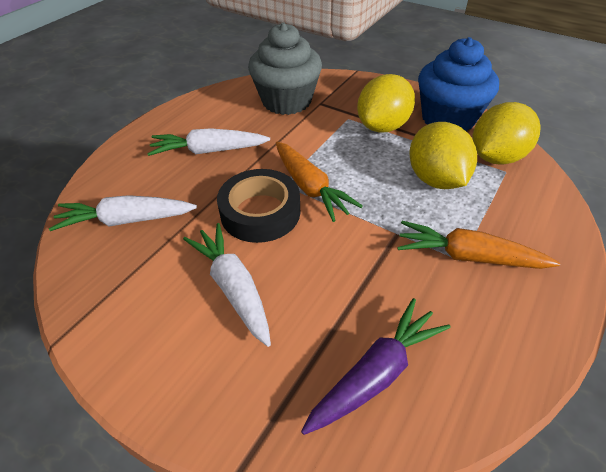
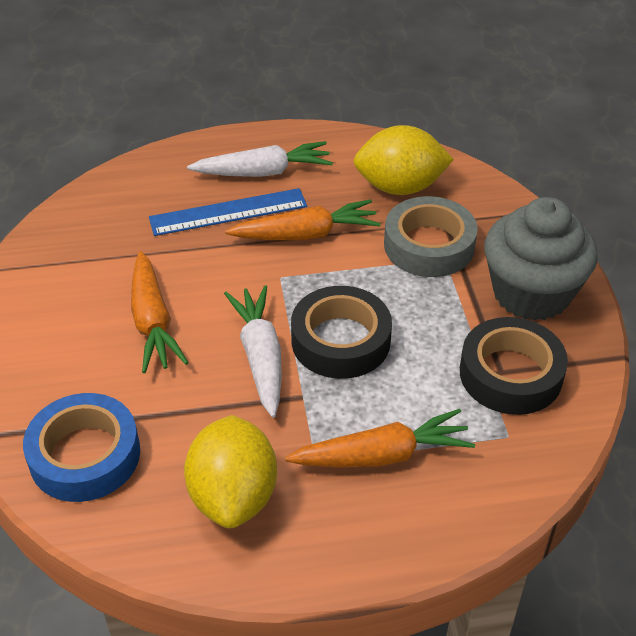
black tape: 1 -> 2
blue cupcake: 1 -> 0
blue ruler: 0 -> 1
blue tape: 0 -> 1
grey tape: 0 -> 1
orange carrot: 2 -> 3
purple carrot: 1 -> 0
white carrot: 3 -> 2
yellow lemon: 3 -> 2

